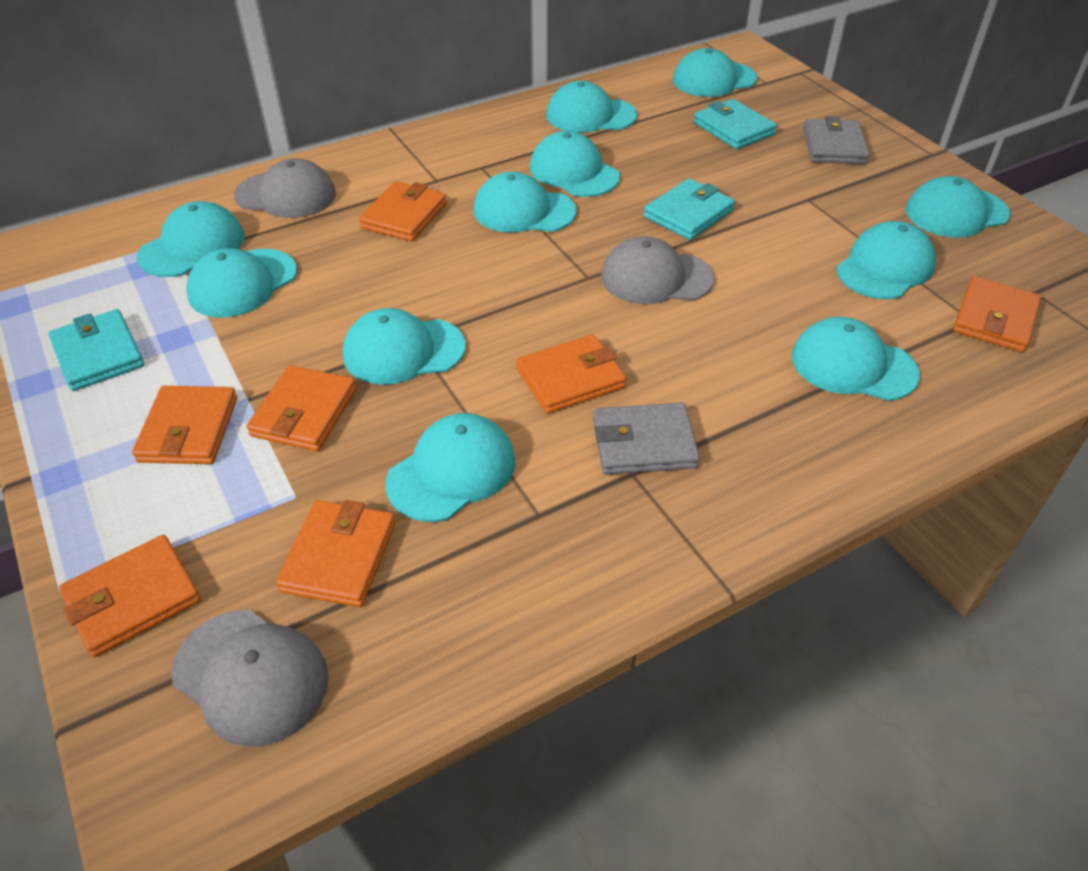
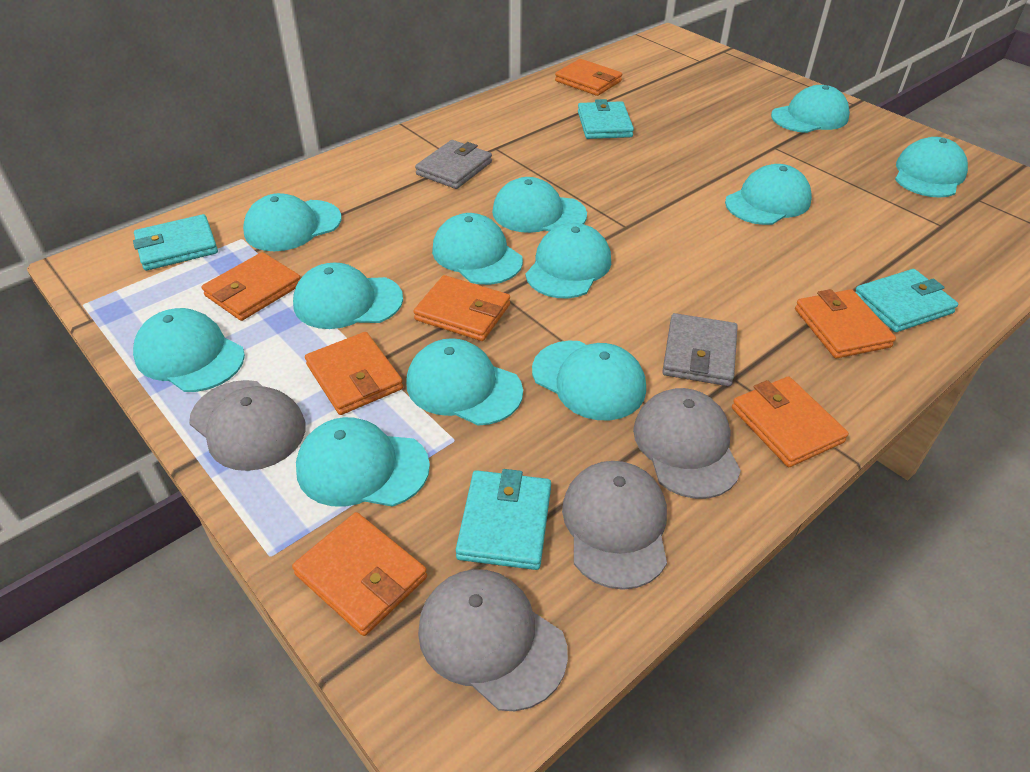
grey cap: 3 -> 4
turquoise cap: 11 -> 12
turquoise wallet: 3 -> 4

